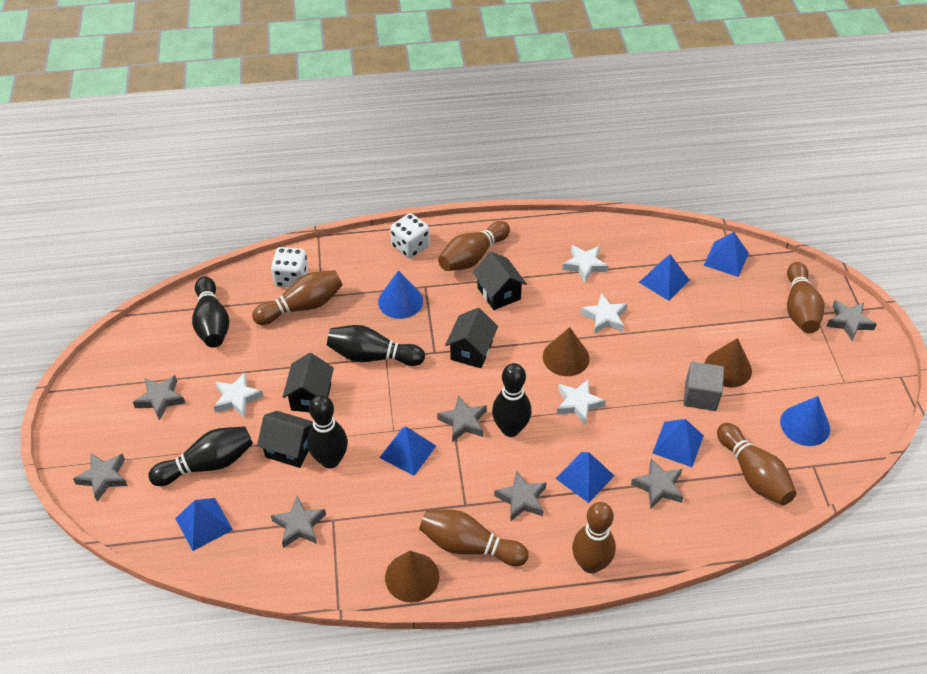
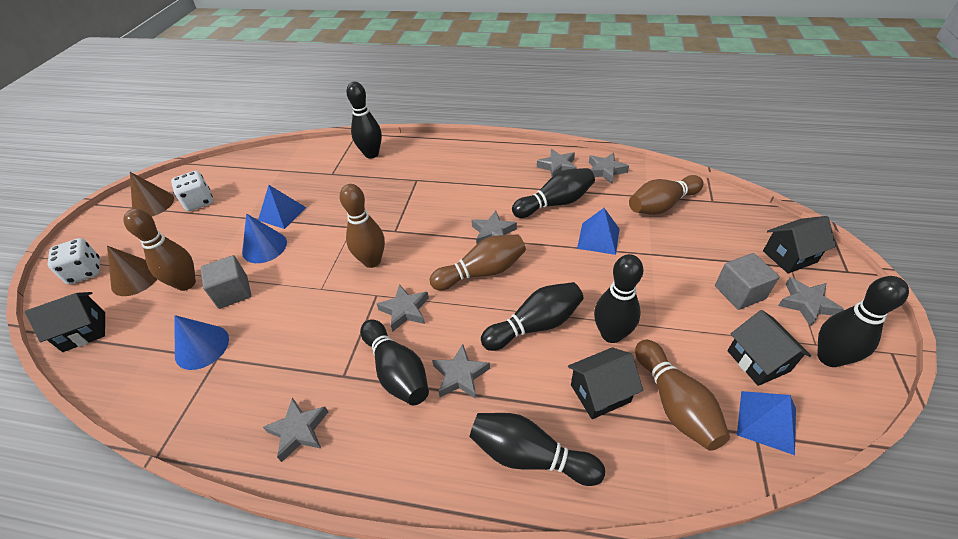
black bowling pin: 5 -> 7
blue pyramid: 6 -> 3
brown bowling pin: 6 -> 5
brown cone: 3 -> 2
grey cube: 1 -> 2
white star: 4 -> 0

